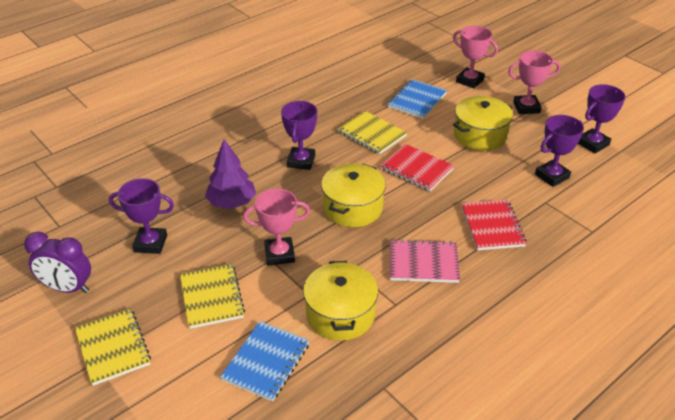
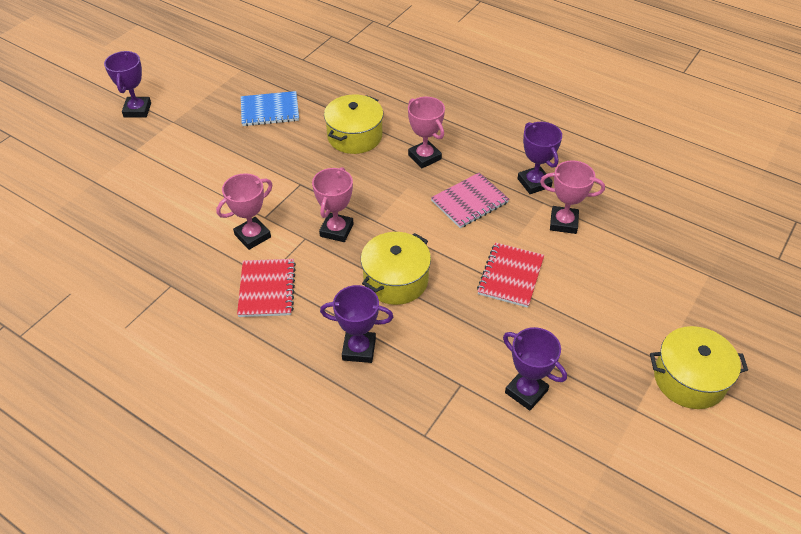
blue notebook: 2 -> 1
pink trophy: 3 -> 4
purple clock: 1 -> 0
purple tree: 1 -> 0
yellow notebook: 3 -> 0

